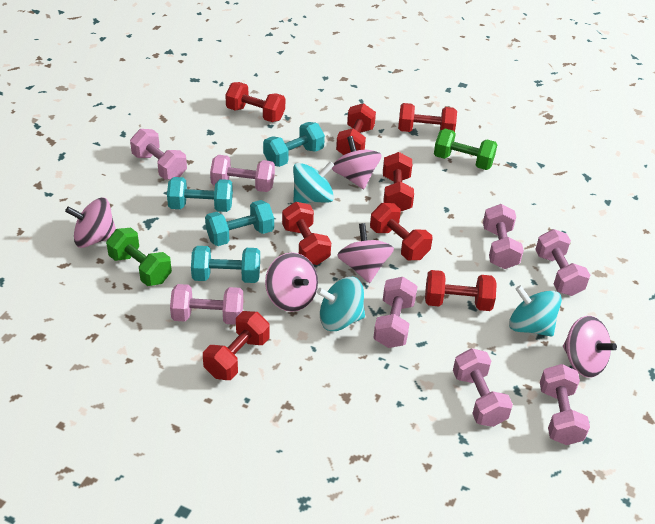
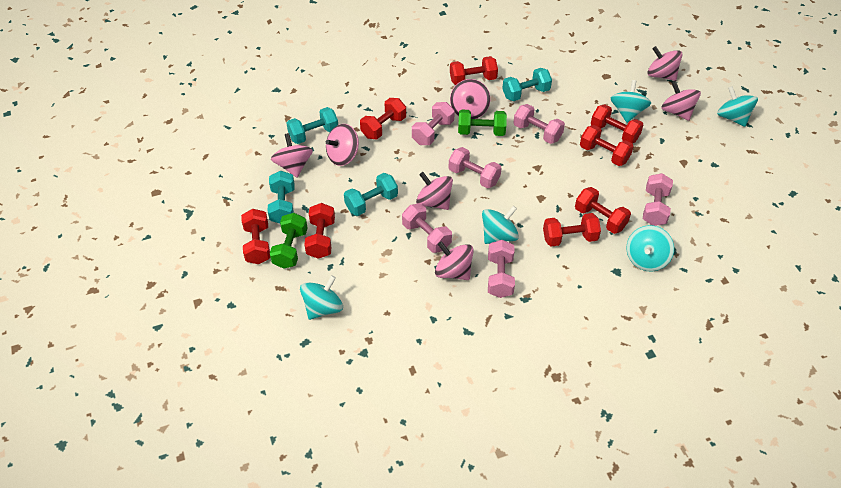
pink dumbbell: 8 -> 6
pink spinning top: 5 -> 7
turquoise spinning top: 3 -> 5

